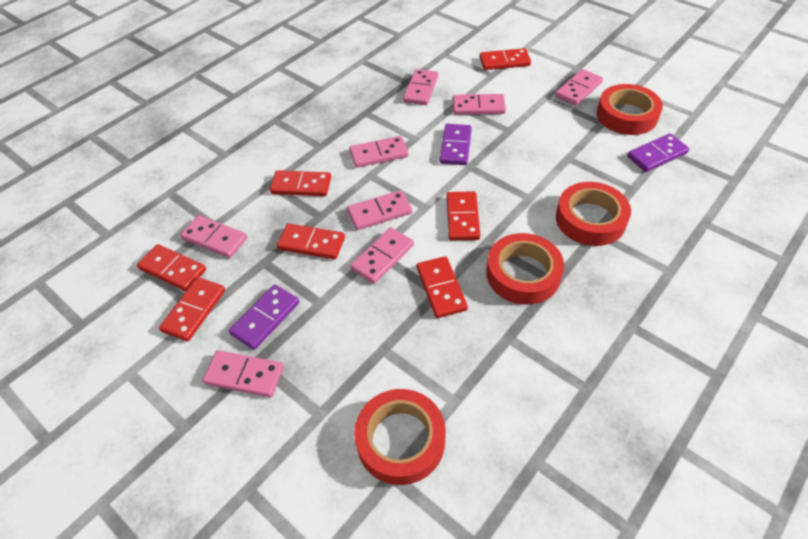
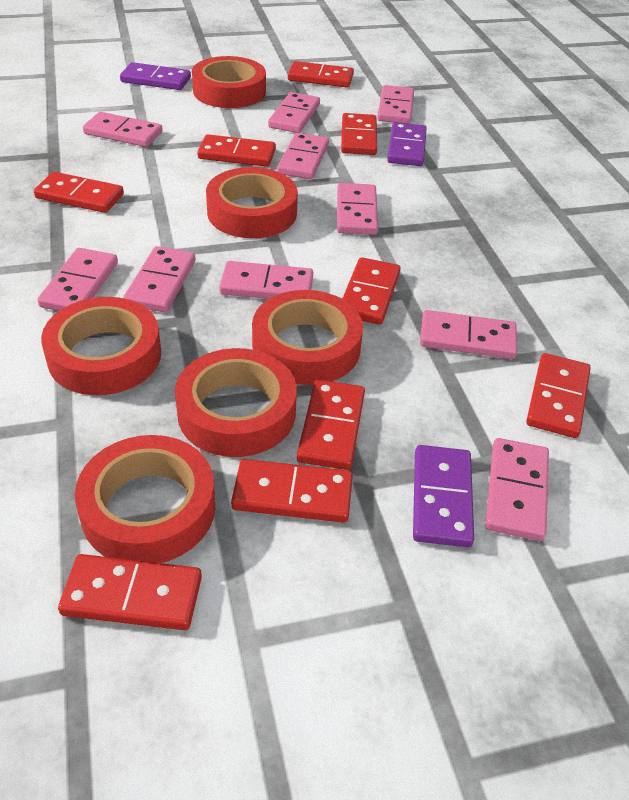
pink domino: 8 -> 10
red domino: 7 -> 9
red tape: 4 -> 6

